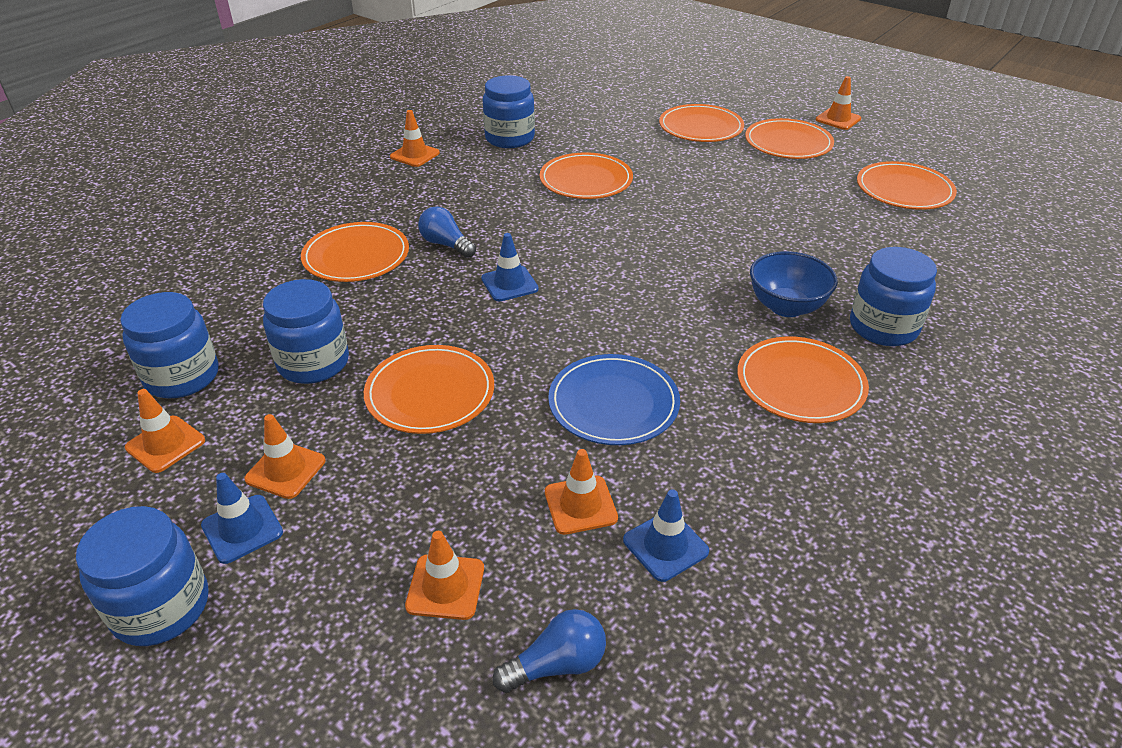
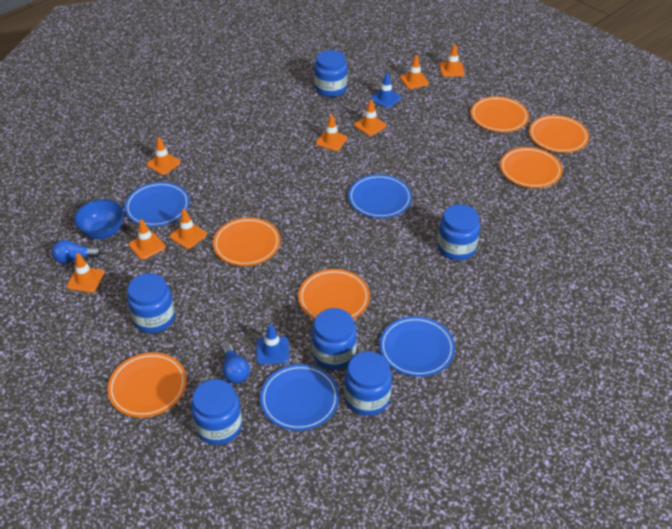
blue jar: 5 -> 6
blue plate: 1 -> 4
blue traffic cone: 3 -> 2
orange plate: 7 -> 6
orange traffic cone: 6 -> 8

